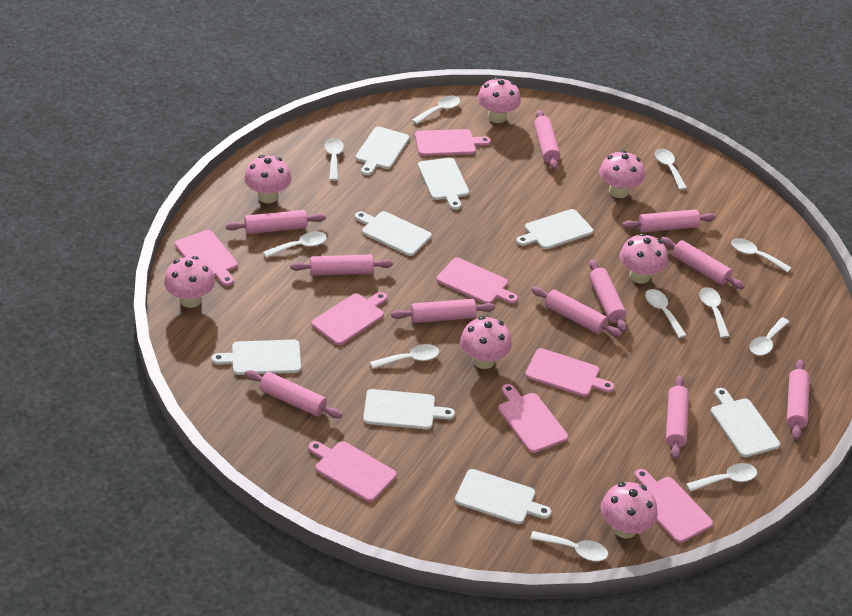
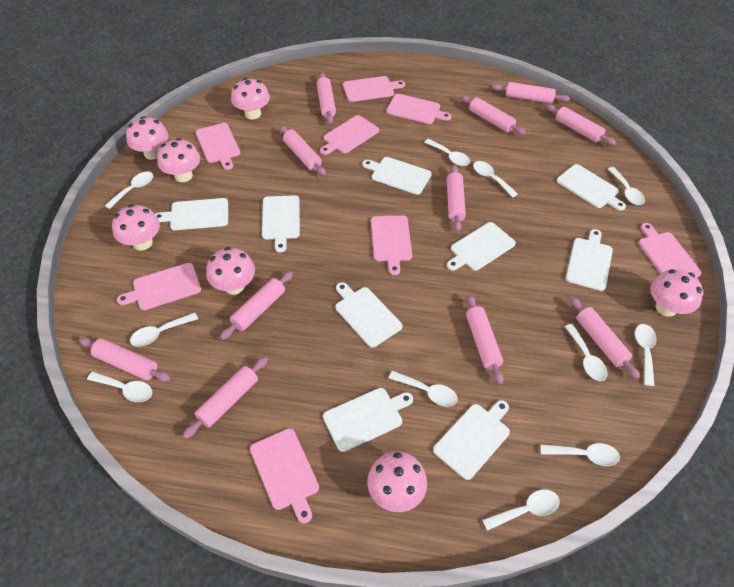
white cutting board: 8 -> 9

